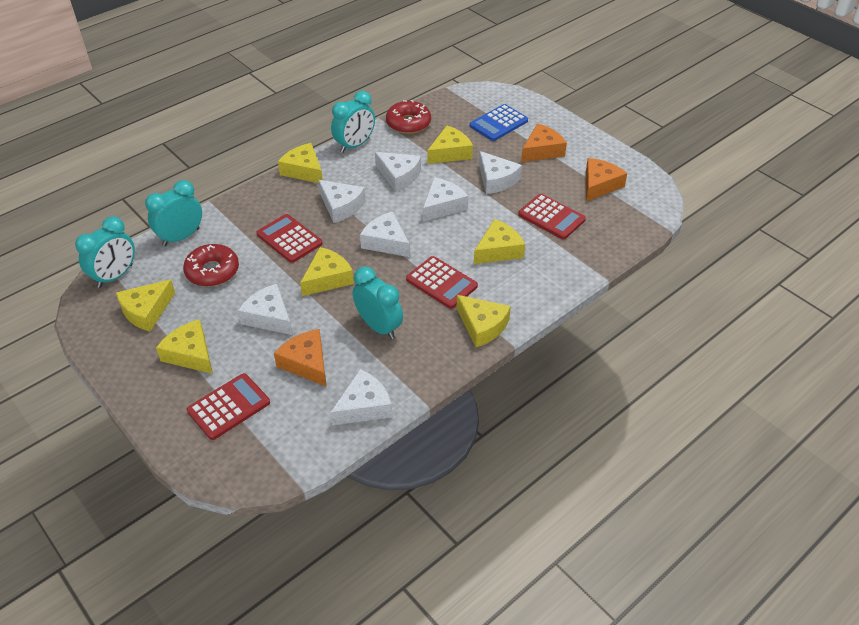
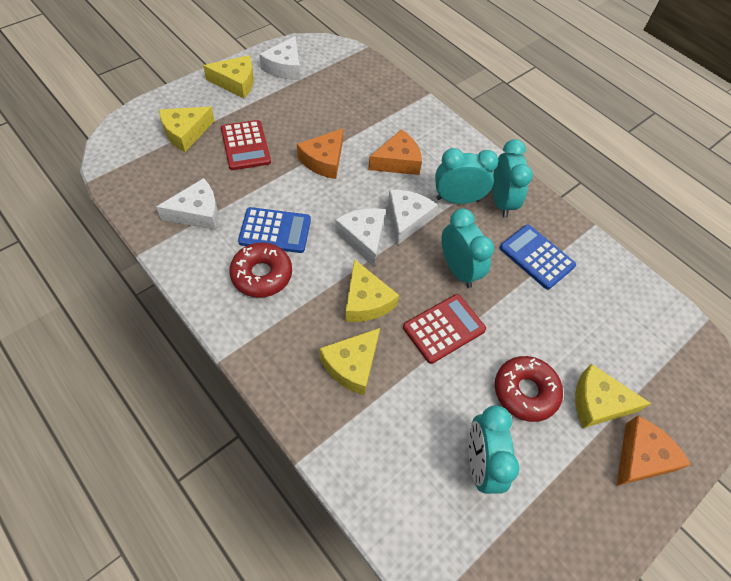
blue calculator: 1 -> 2
red calculator: 4 -> 2
white cheese: 7 -> 4
yellow cheese: 7 -> 5

